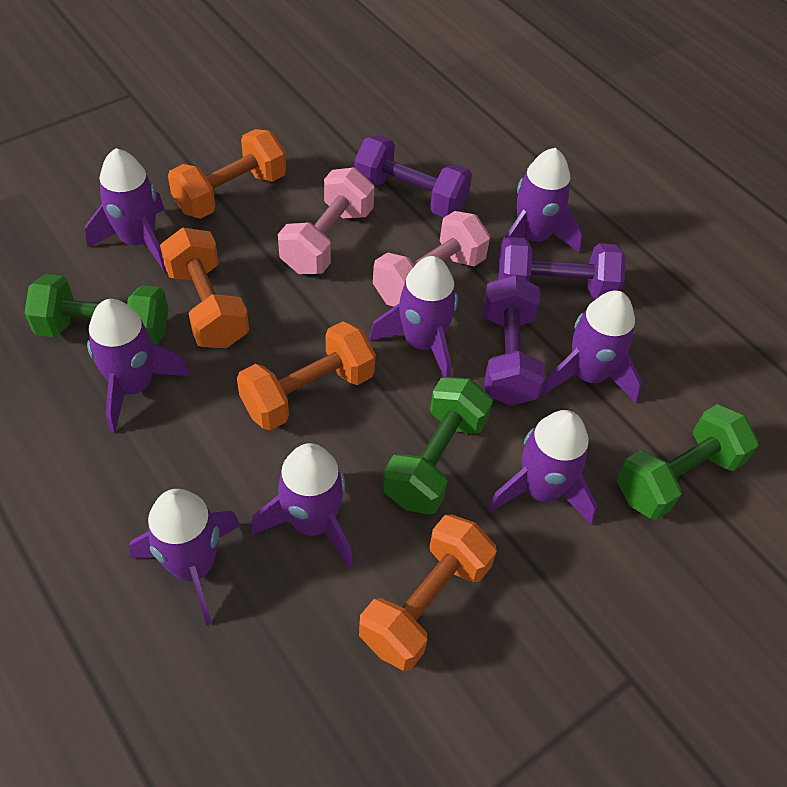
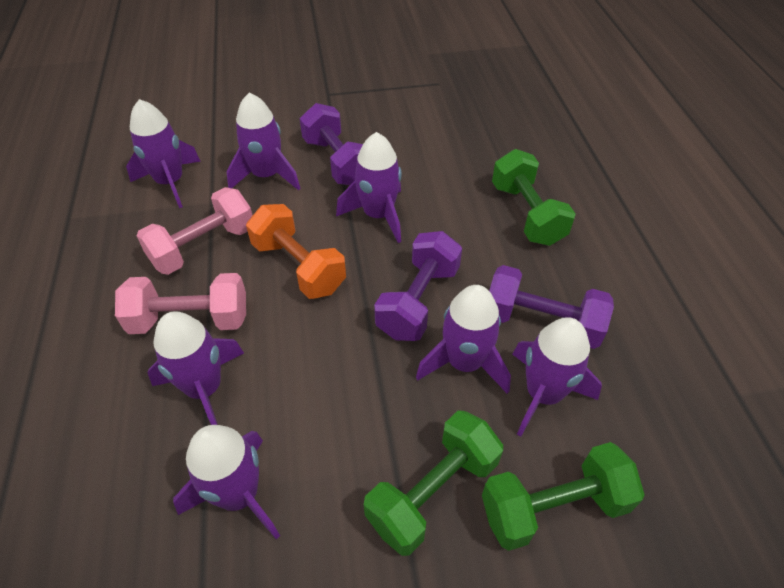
orange dumbbell: 4 -> 1
purple rocket: 8 -> 7

